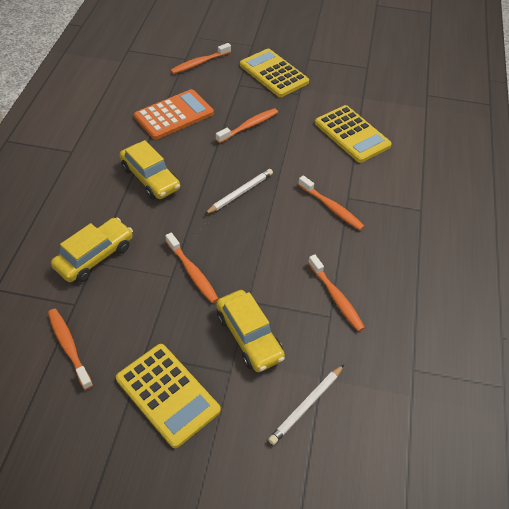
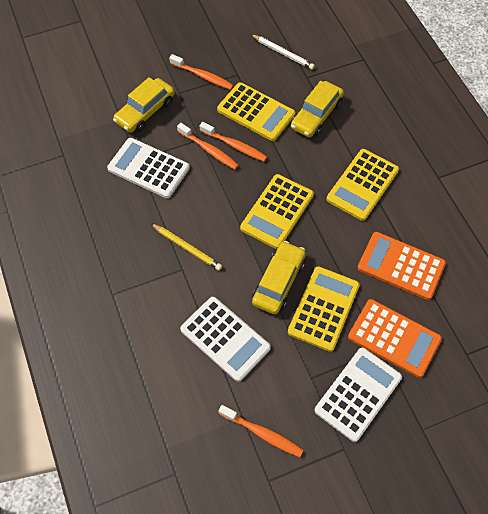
orange calculator: 1 -> 2
orange toothbrush: 6 -> 4
white calculator: 0 -> 3
white pencil: 2 -> 1
yellow calculator: 3 -> 4
yellow pencil: 0 -> 1

